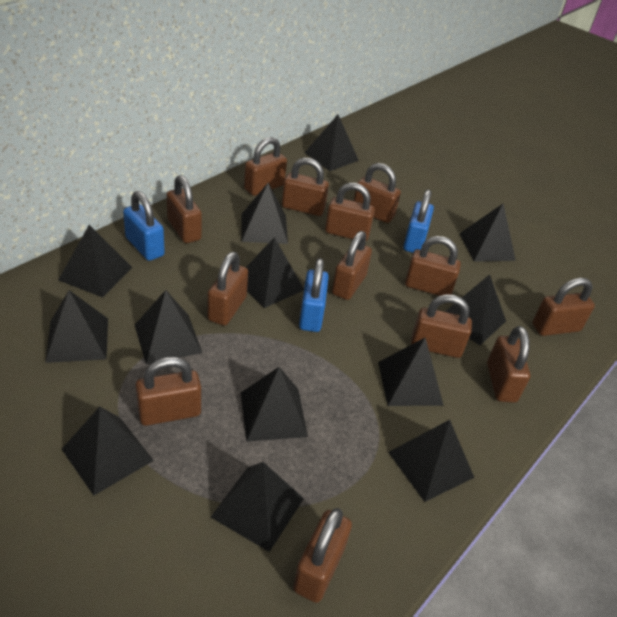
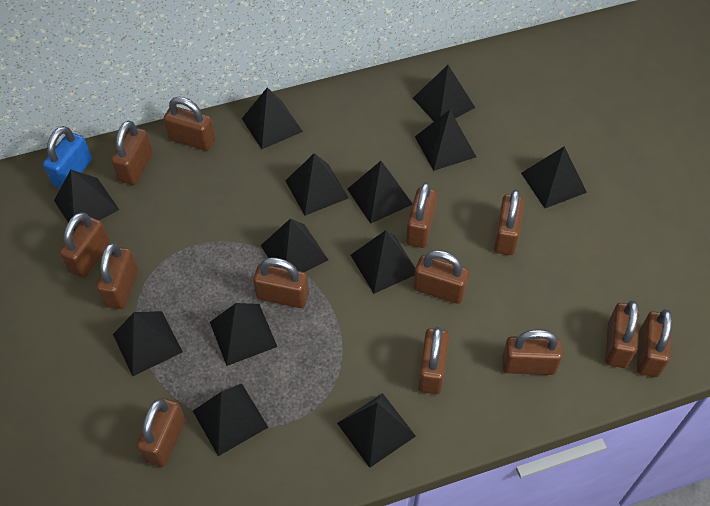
blue padlock: 3 -> 1

